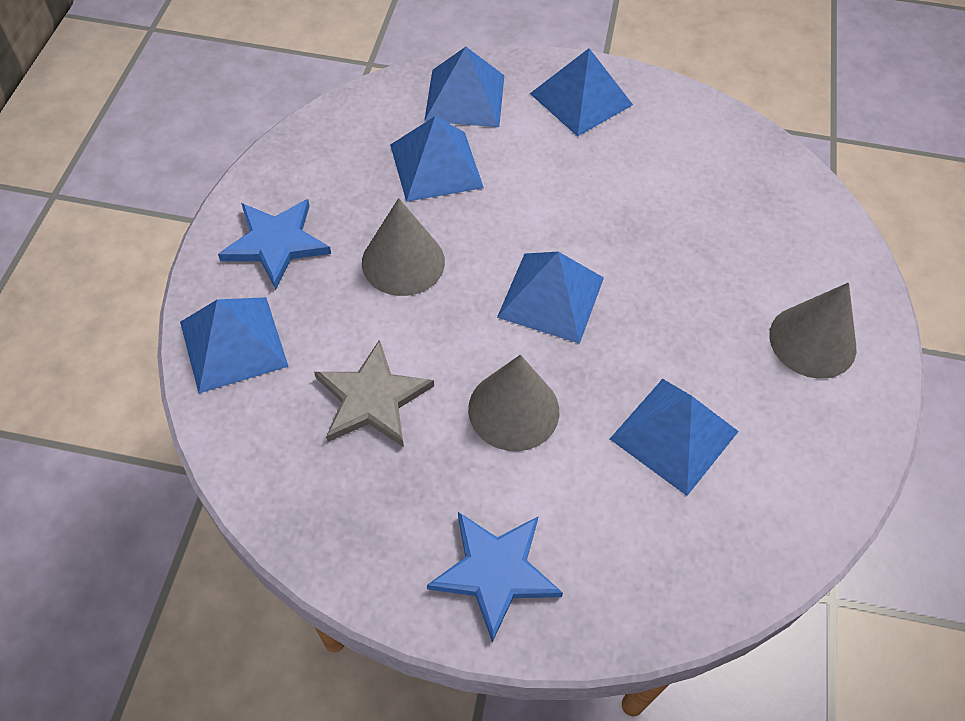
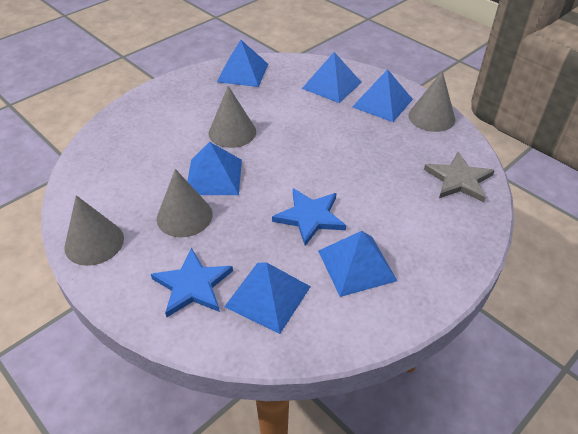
grey cone: 3 -> 4

